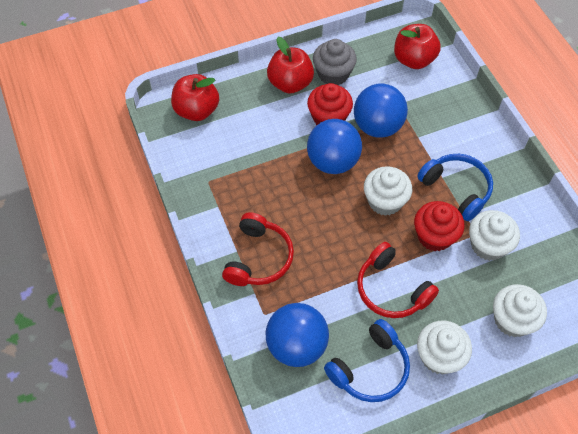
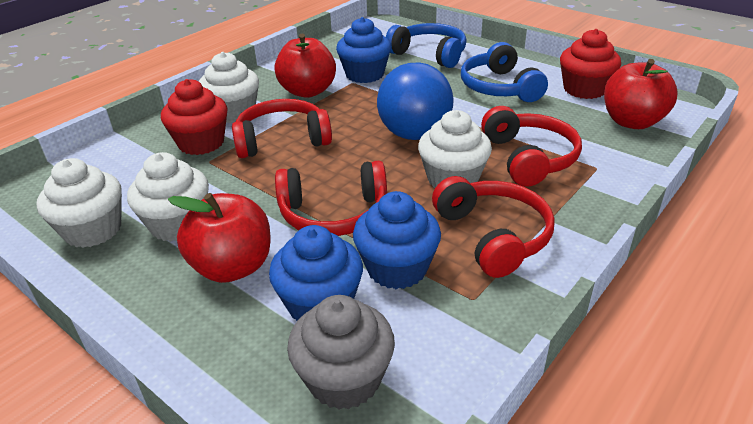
blue ball: 3 -> 1
blue cupcake: 0 -> 3
red headphones: 2 -> 4

